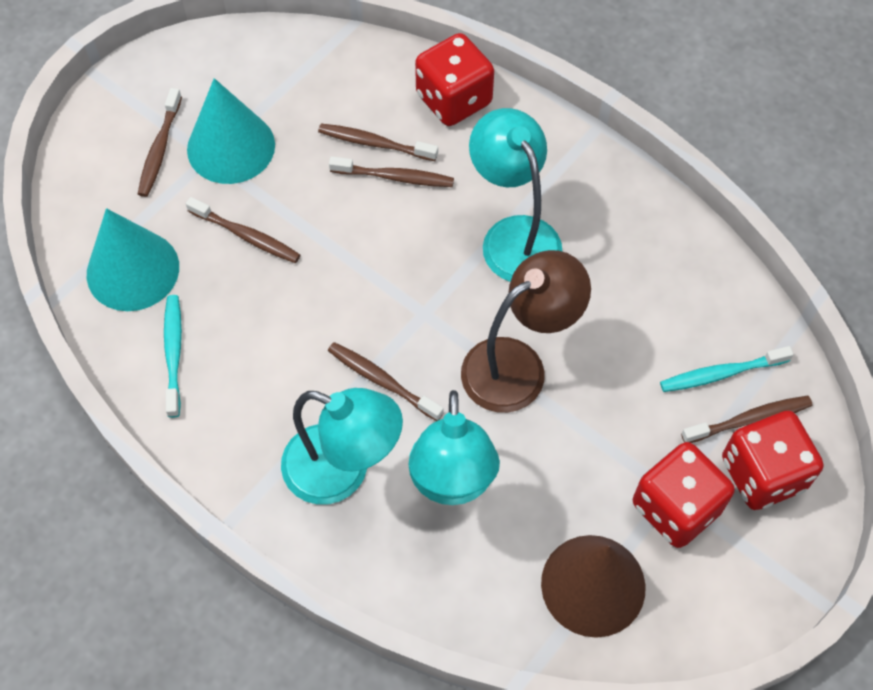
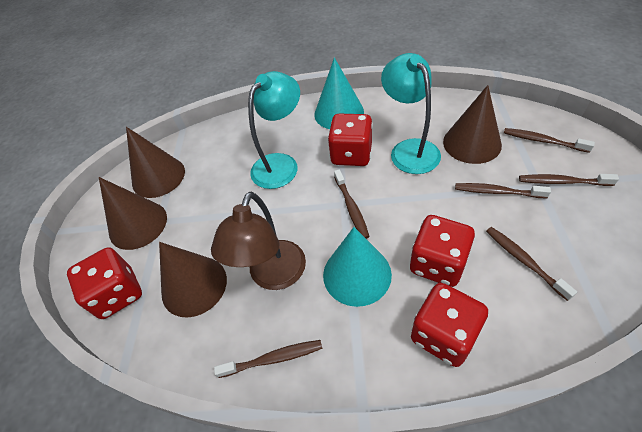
brown cone: 1 -> 4
red dice: 3 -> 4
turquoise lamp: 3 -> 2
turquoise toothbrush: 2 -> 0

